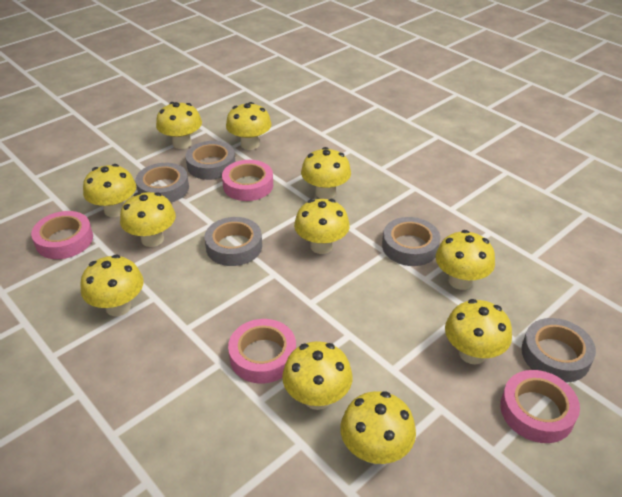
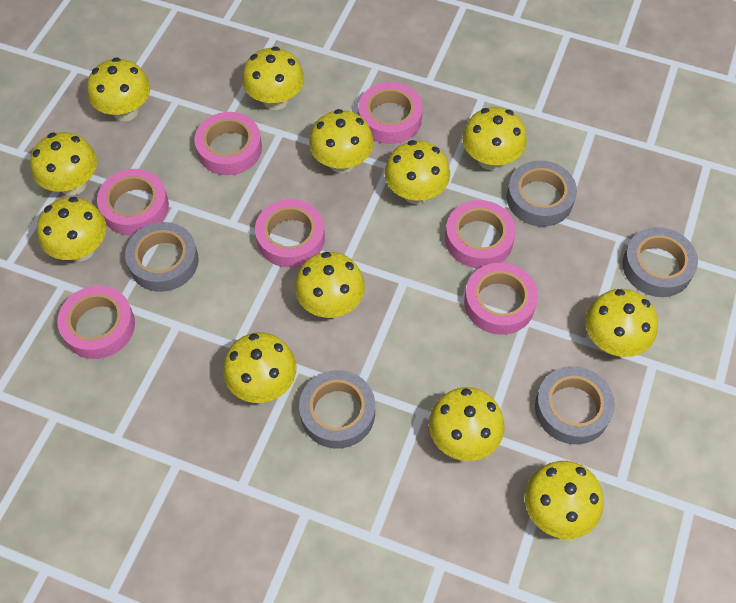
pink tape: 4 -> 7
yellow mushroom: 11 -> 12

